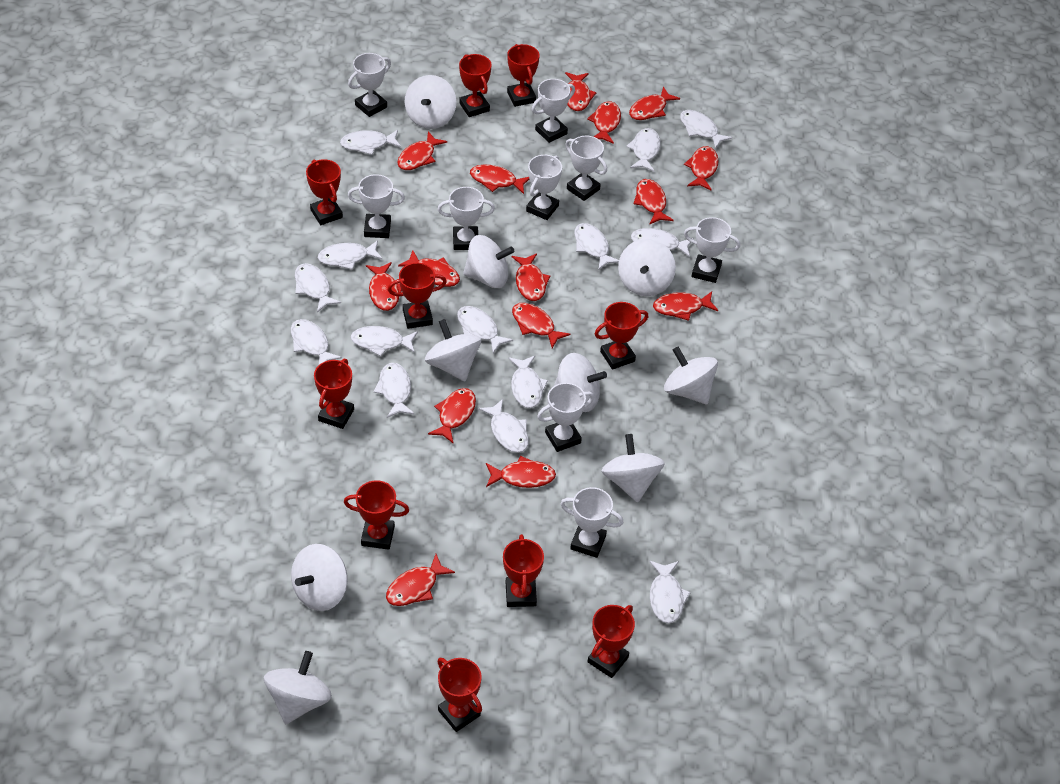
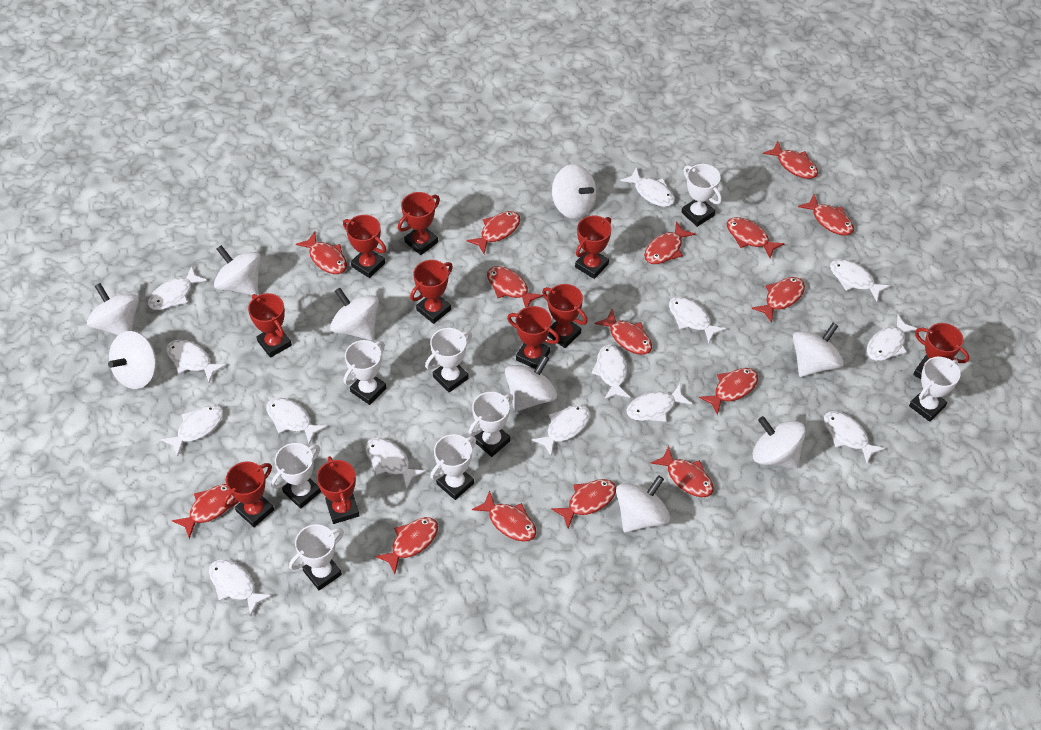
white trophy: 9 -> 8

